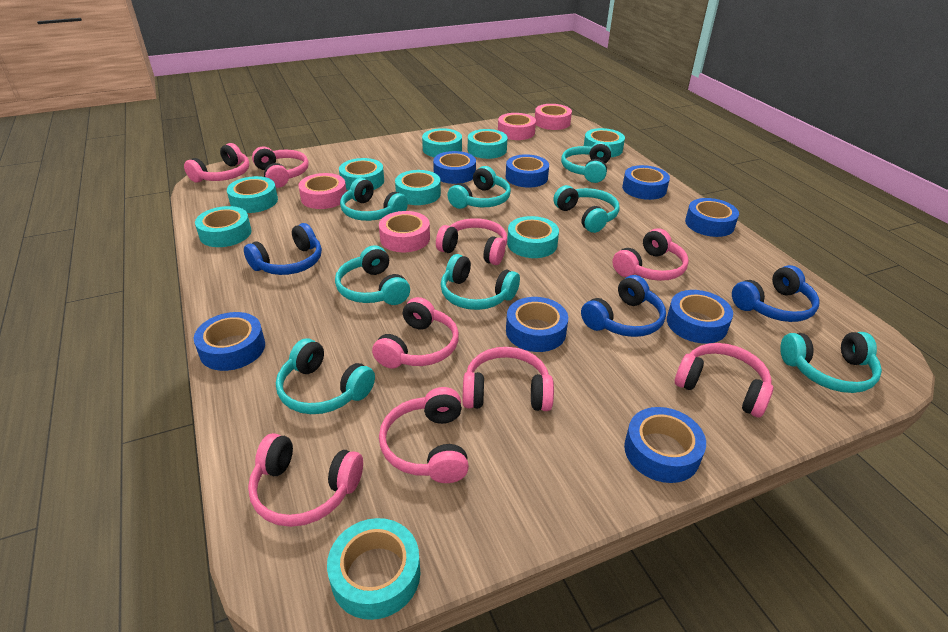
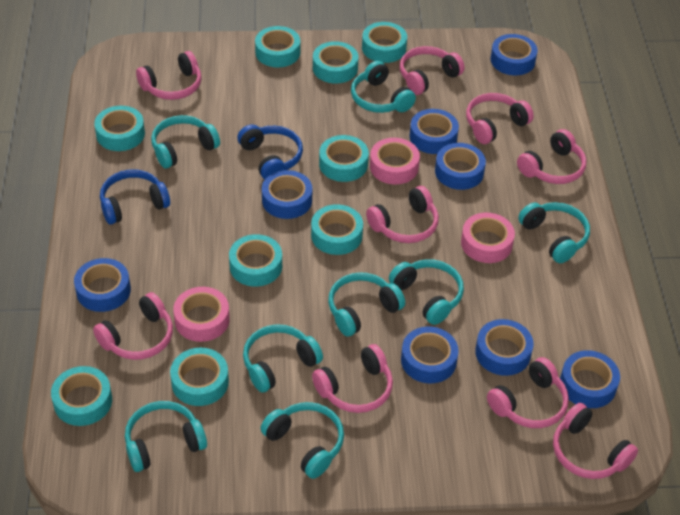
blue headphones: 3 -> 2
pink tape: 4 -> 3

